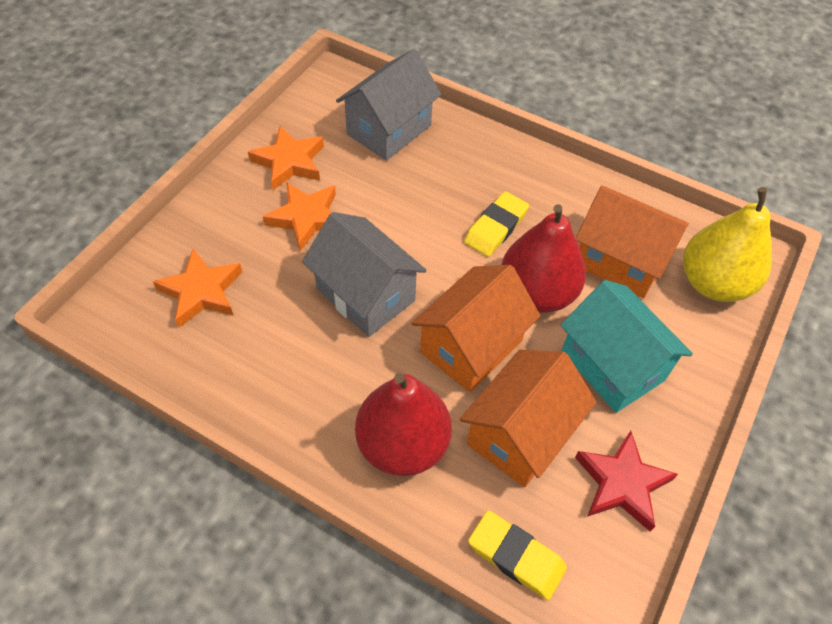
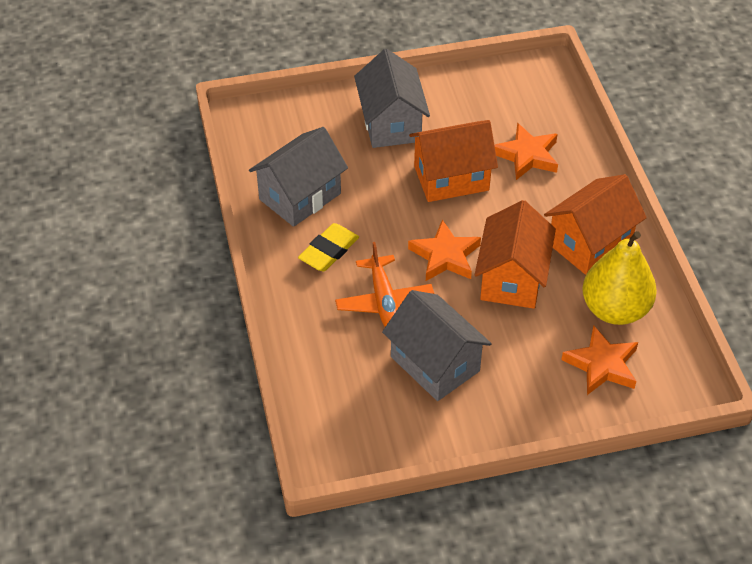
grey house: 2 -> 3
orange plane: 0 -> 1
red pear: 2 -> 0
red star: 1 -> 0
turquoise house: 1 -> 0
yellow eraser: 2 -> 1

